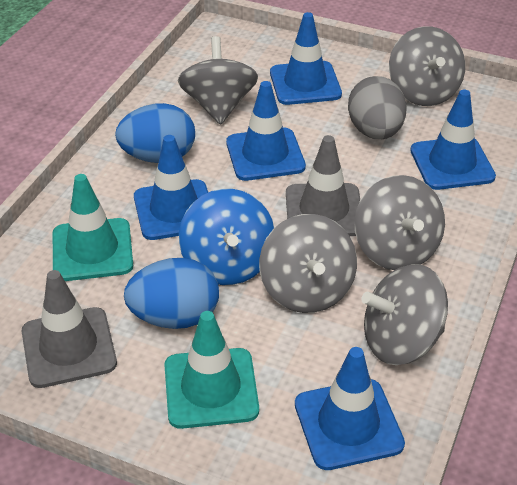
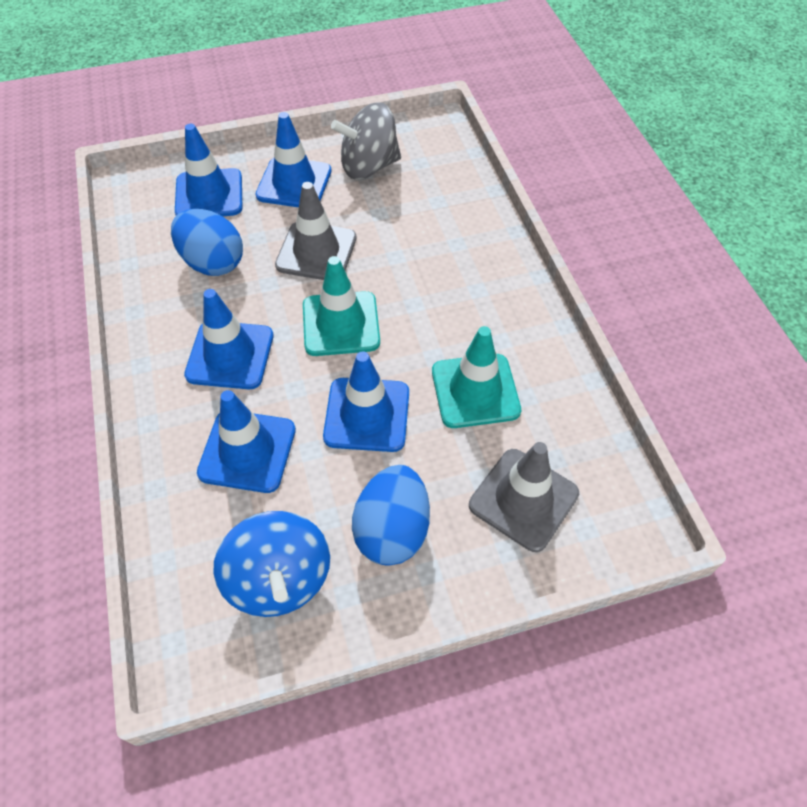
grey egg: 1 -> 0
grey spinning top: 5 -> 1

